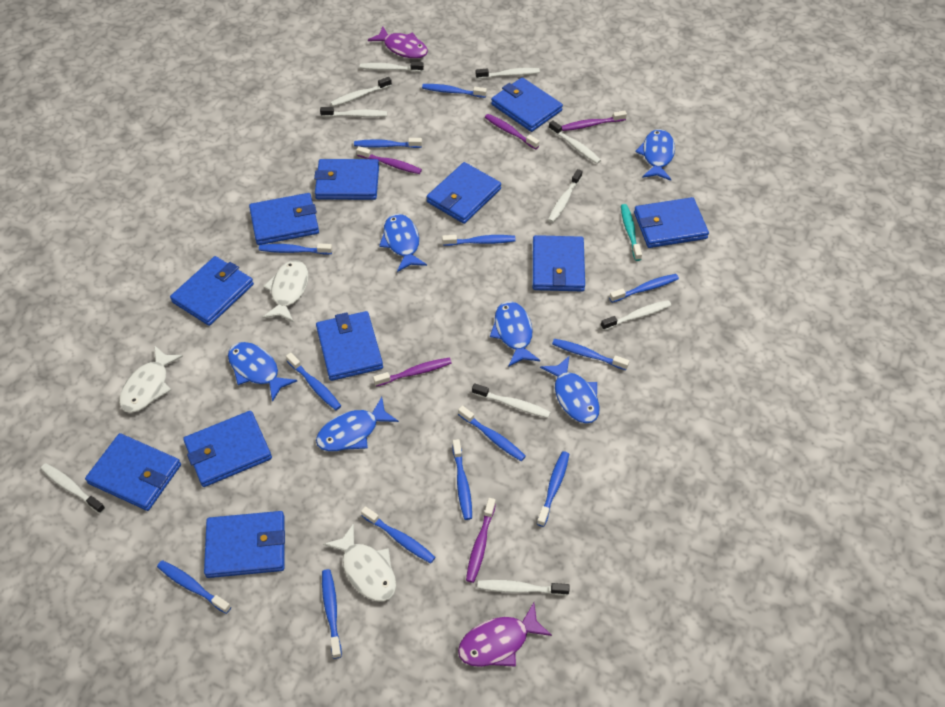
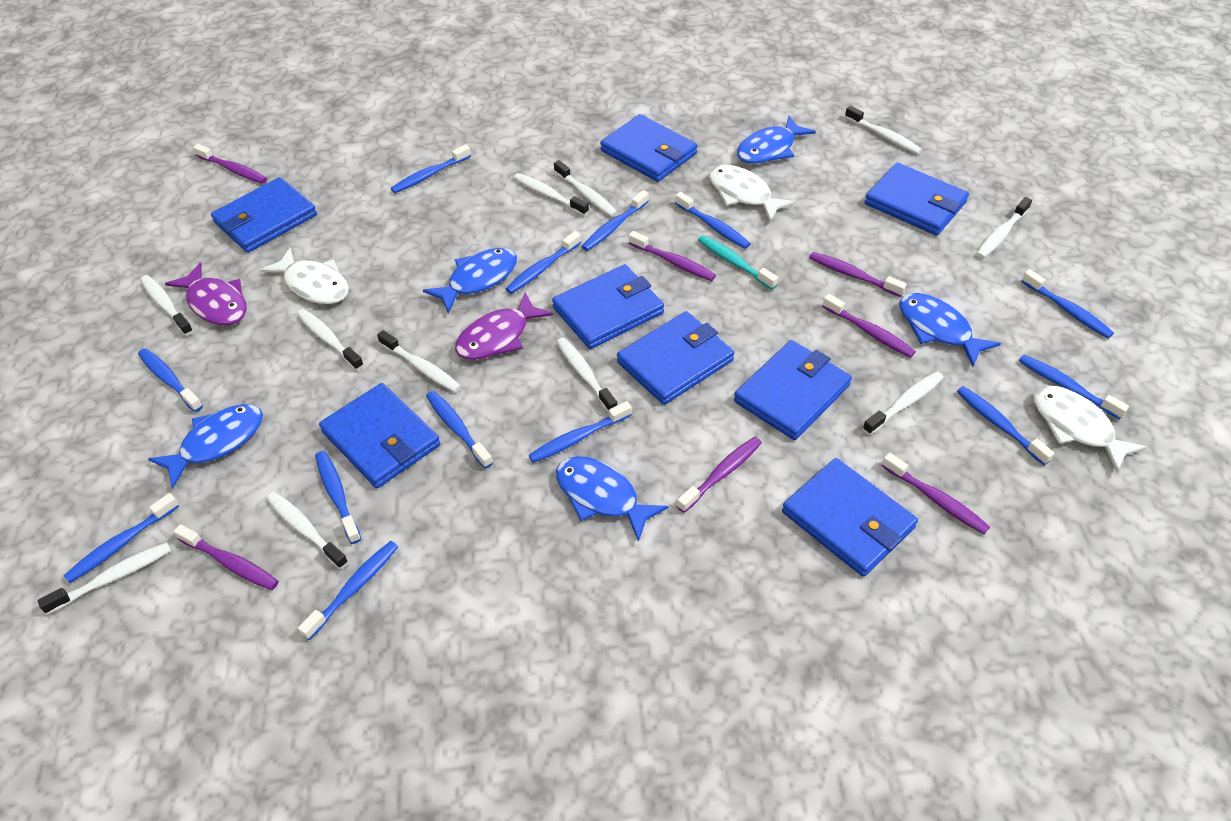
blue fish: 6 -> 5
blue wallet: 11 -> 8
purple toothbrush: 5 -> 7
white toothbrush: 10 -> 11

